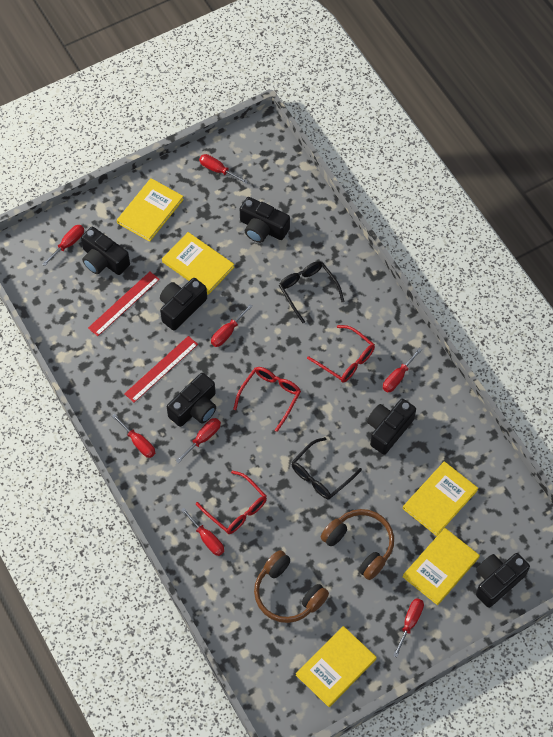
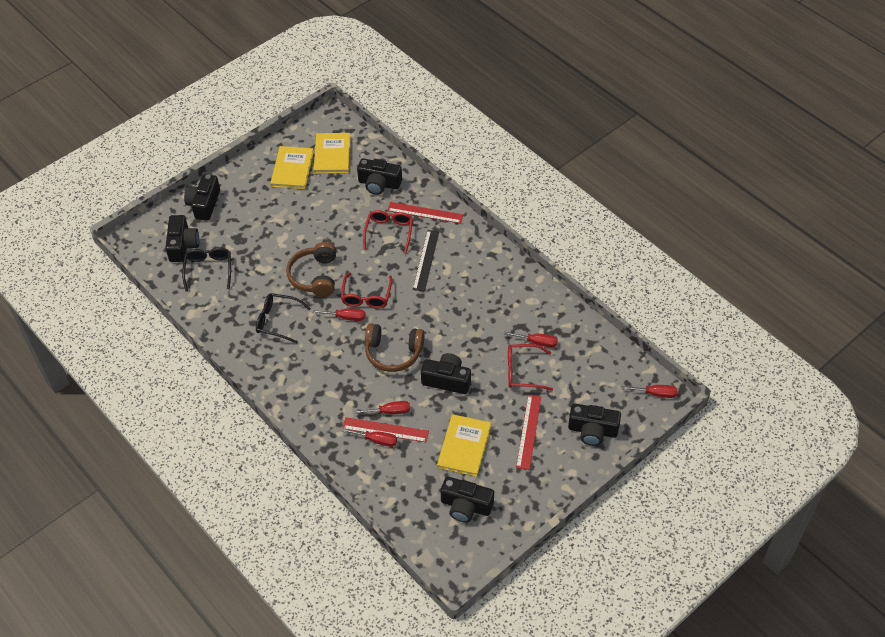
black ruler: 0 -> 1
red ruler: 2 -> 3
red screwdriver: 8 -> 5
yellow book: 5 -> 3

